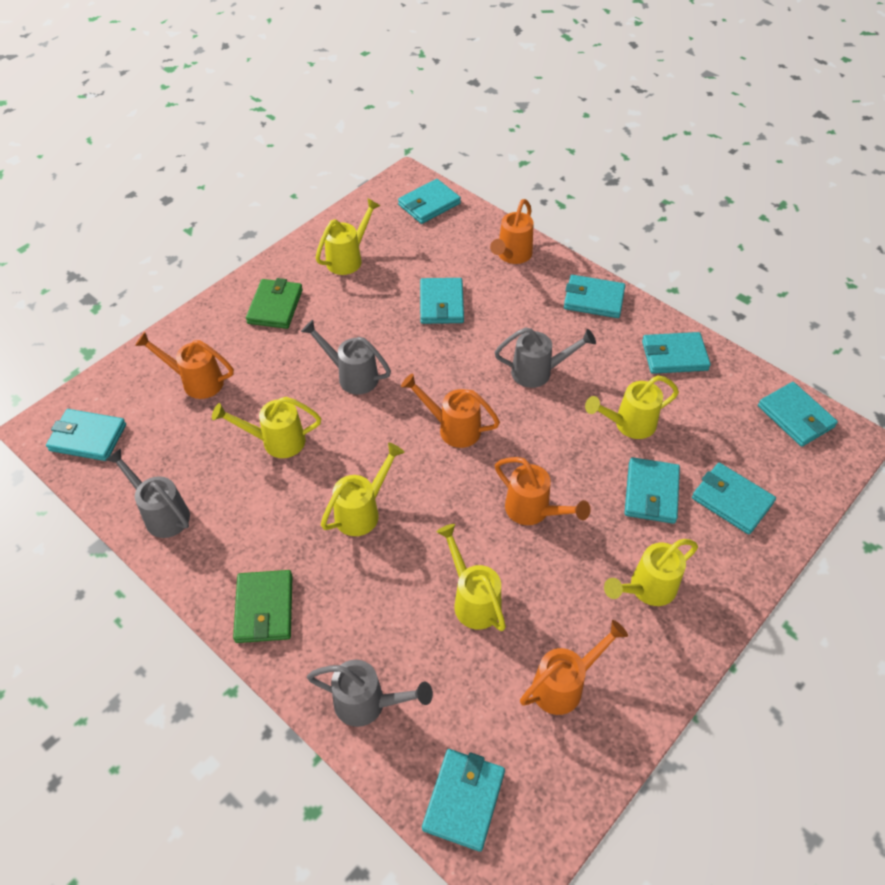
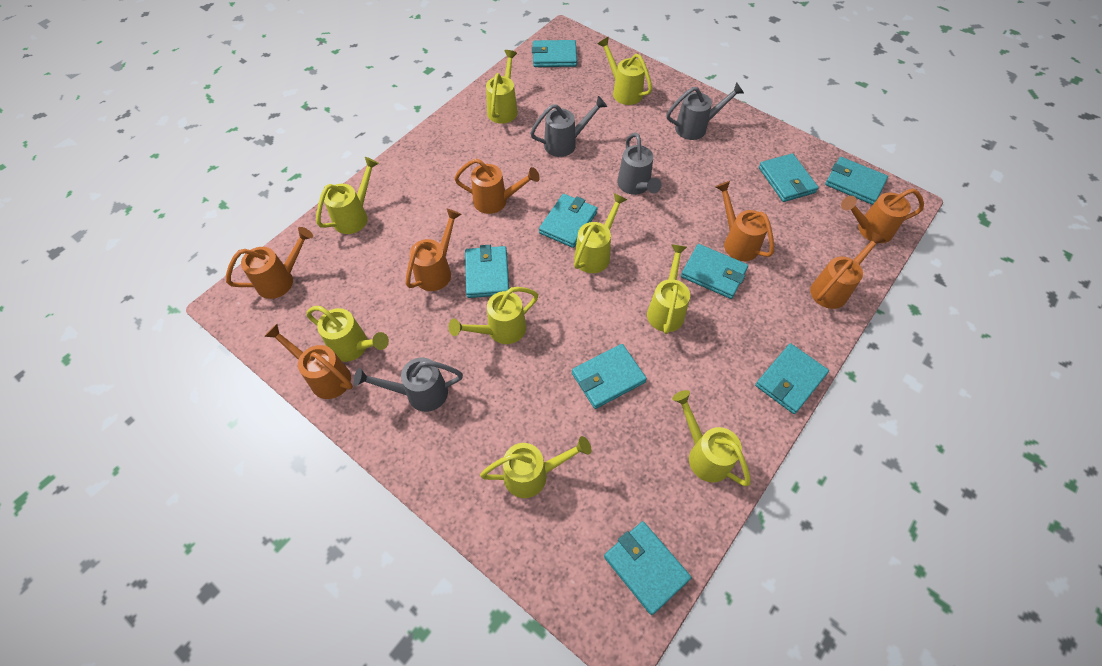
green wallet: 2 -> 0
orange watering can: 5 -> 7
yellow watering can: 6 -> 9

